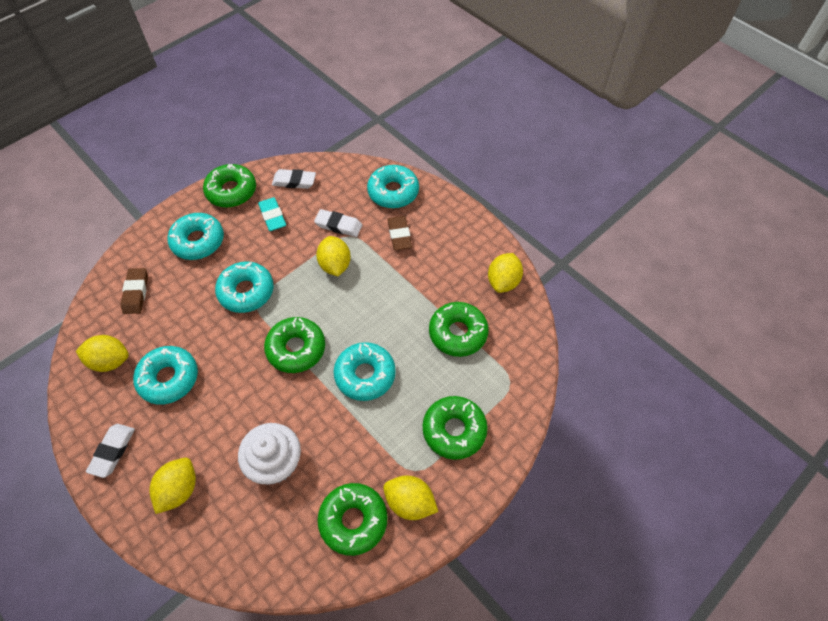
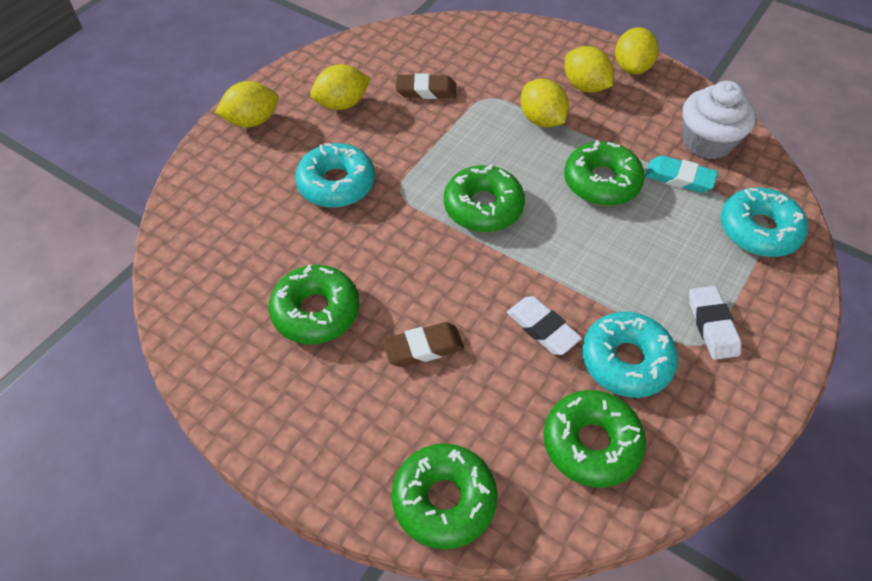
turquoise donut: 5 -> 3
white eraser: 3 -> 2

